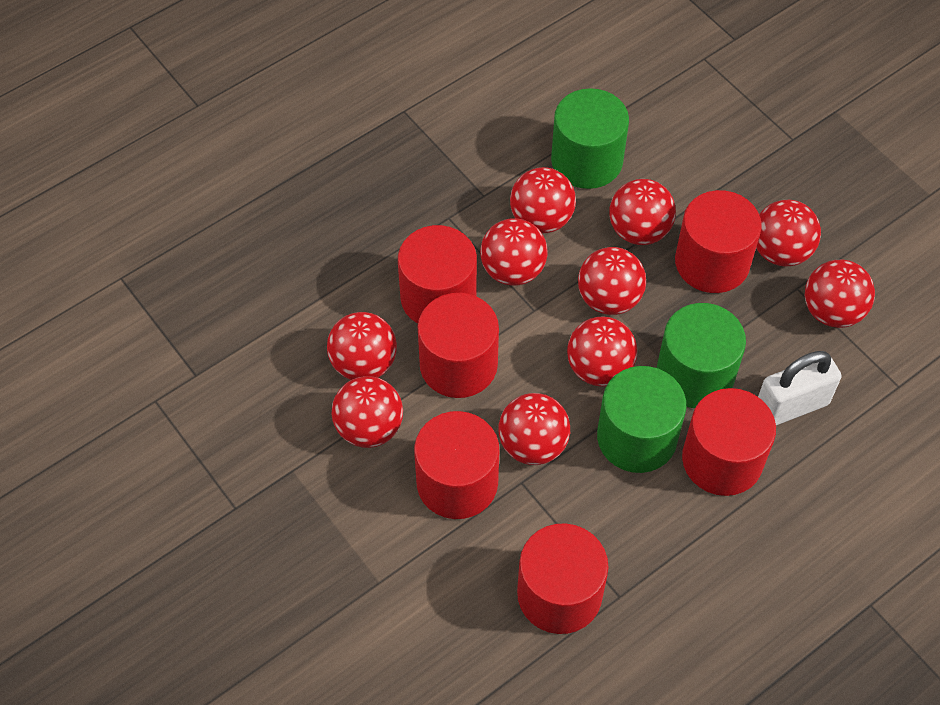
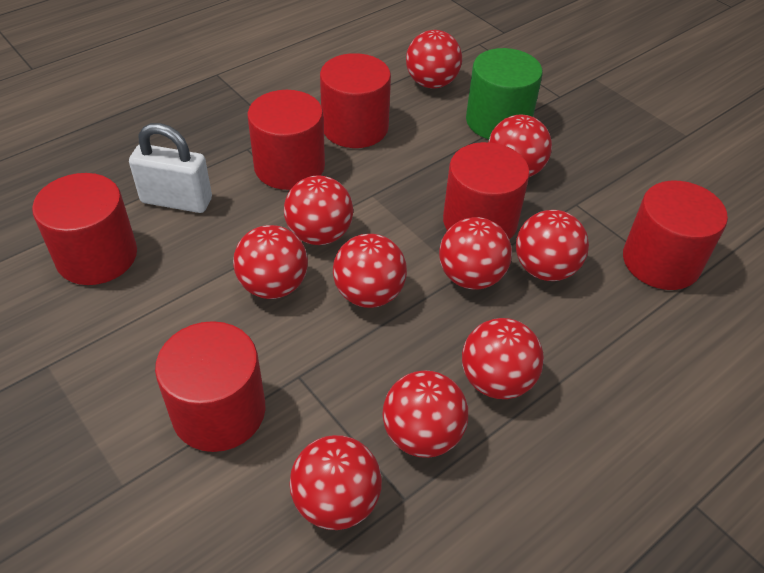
green cylinder: 3 -> 1

